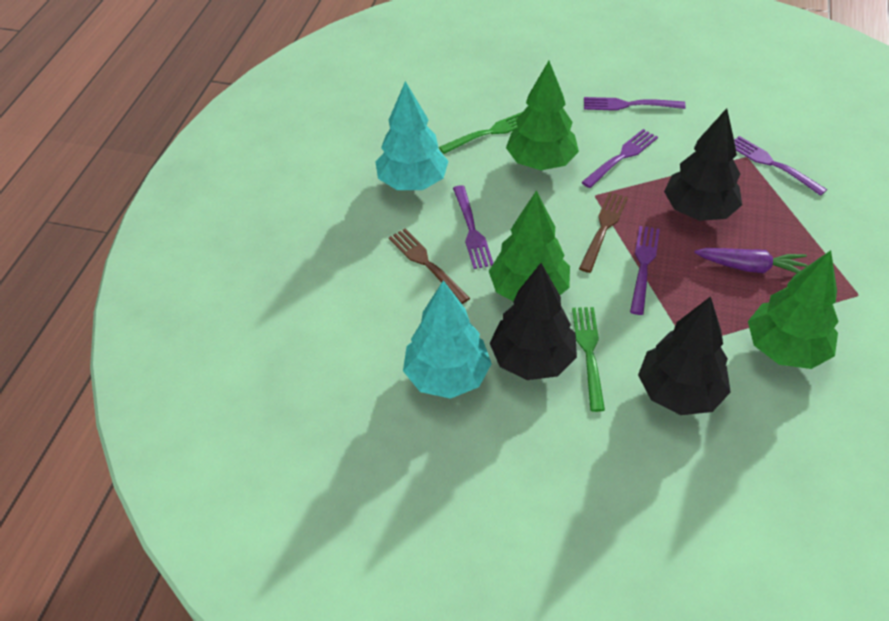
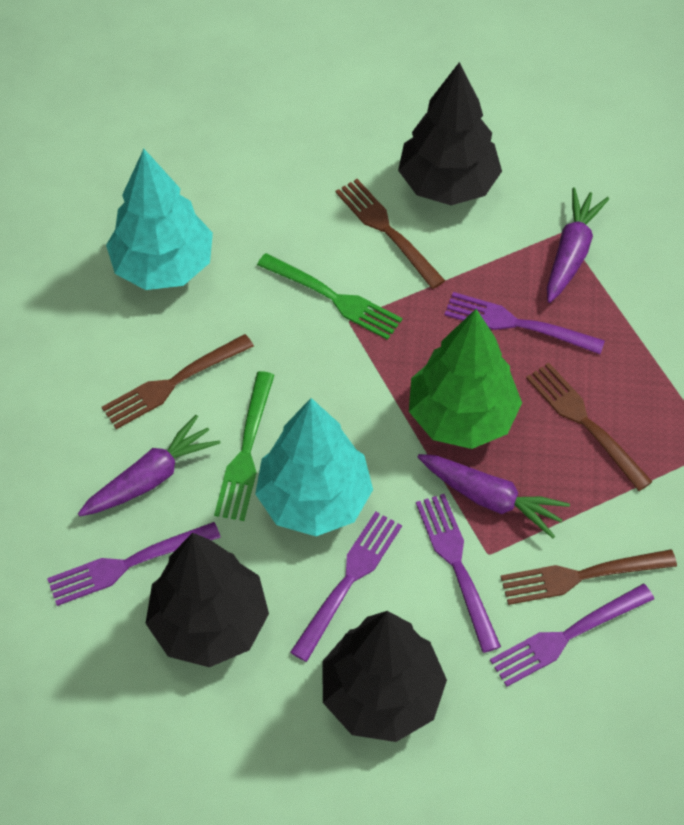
brown fork: 2 -> 4
green tree: 3 -> 1
purple carrot: 1 -> 3

